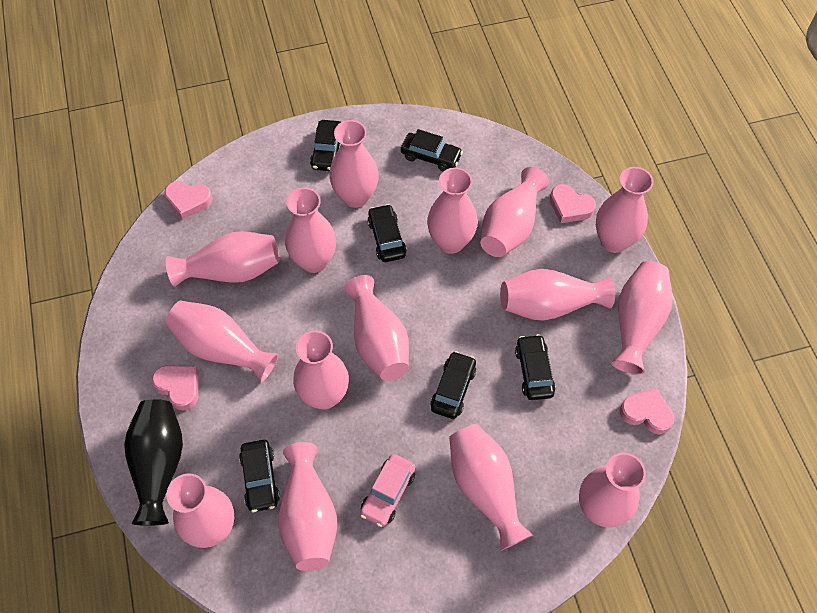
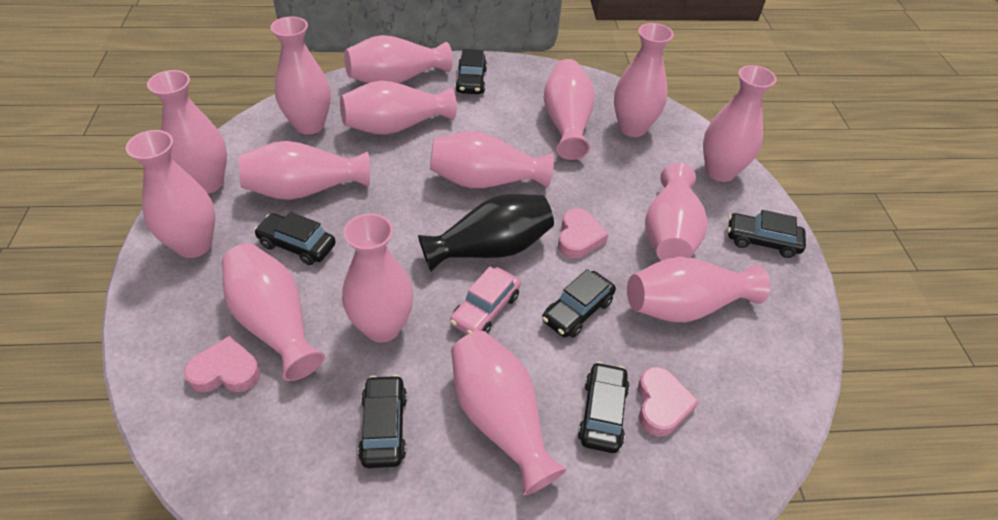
pink heart: 4 -> 3

